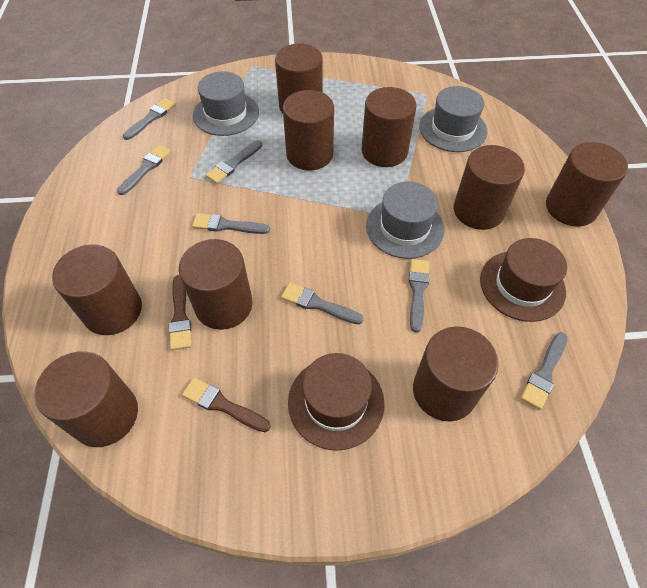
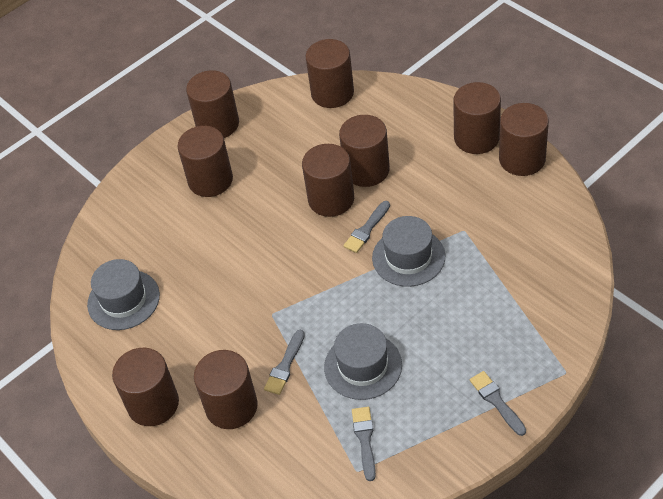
brown brush: 2 -> 0
brown hat: 2 -> 0
grey brush: 7 -> 4

